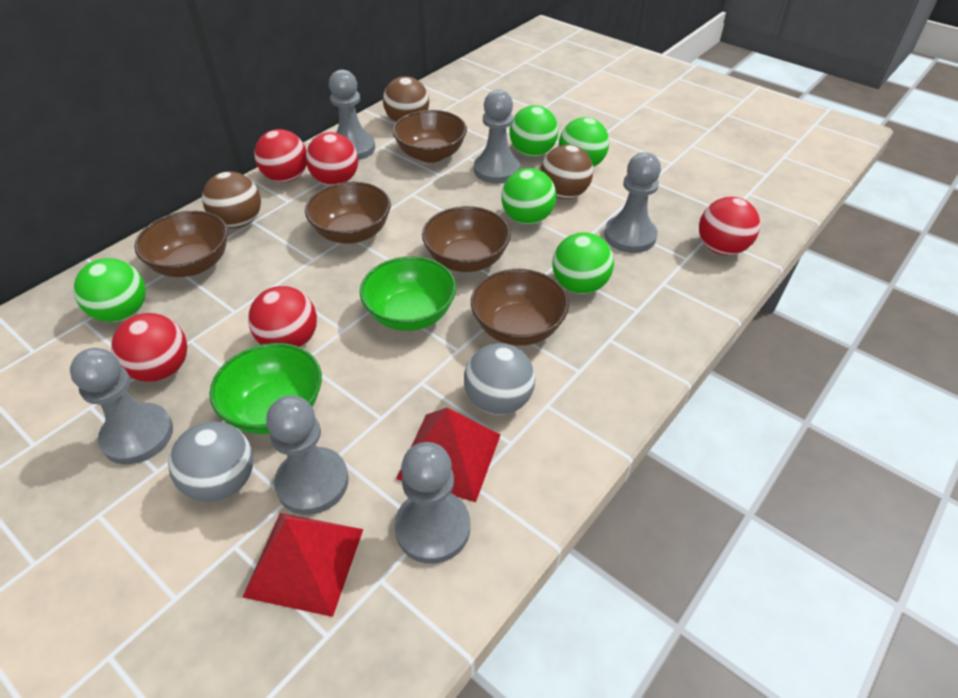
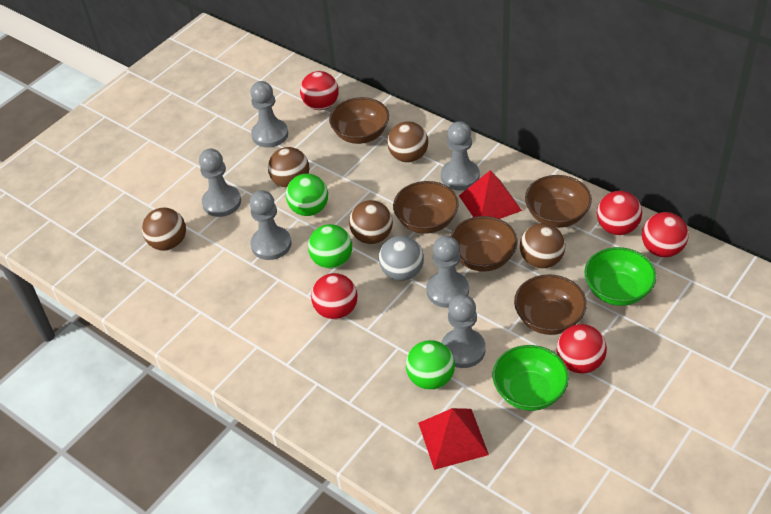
brown ball: 3 -> 5
green ball: 5 -> 3
grey ball: 2 -> 1

